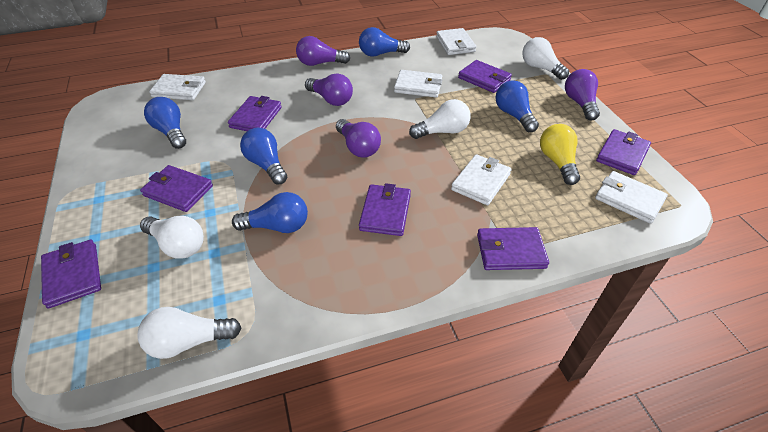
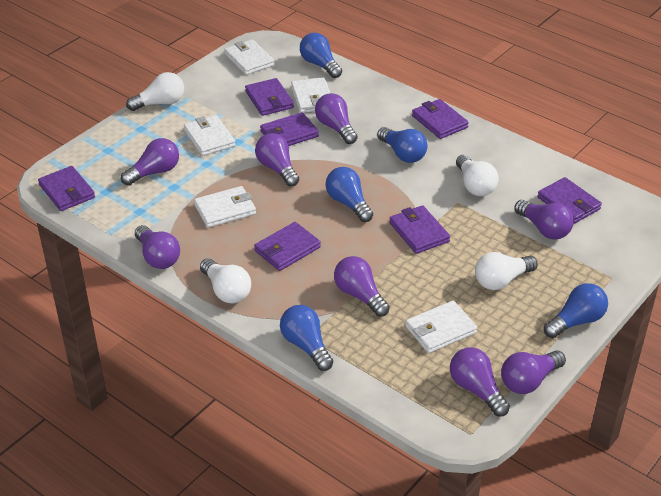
purple light bulb: 4 -> 8
yellow light bulb: 1 -> 0

